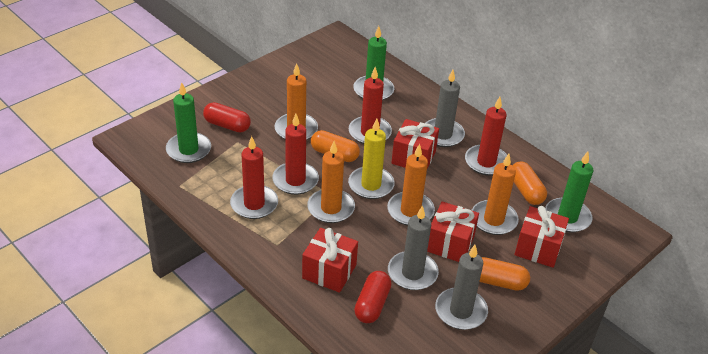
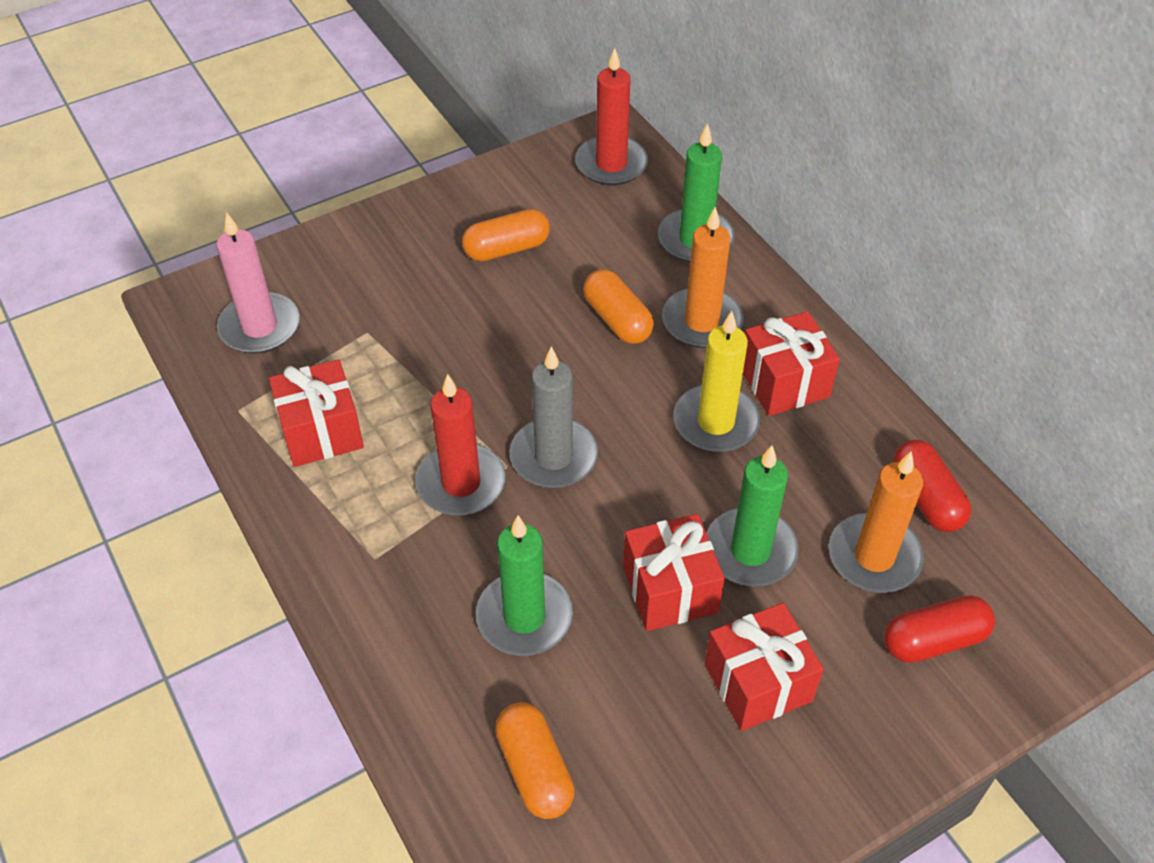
grey candle: 3 -> 1
orange candle: 4 -> 2
pink candle: 0 -> 1
red candle: 4 -> 2

